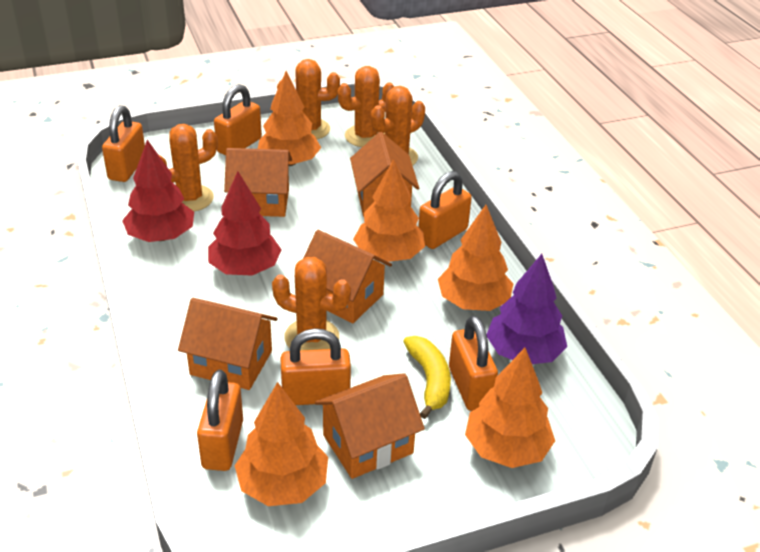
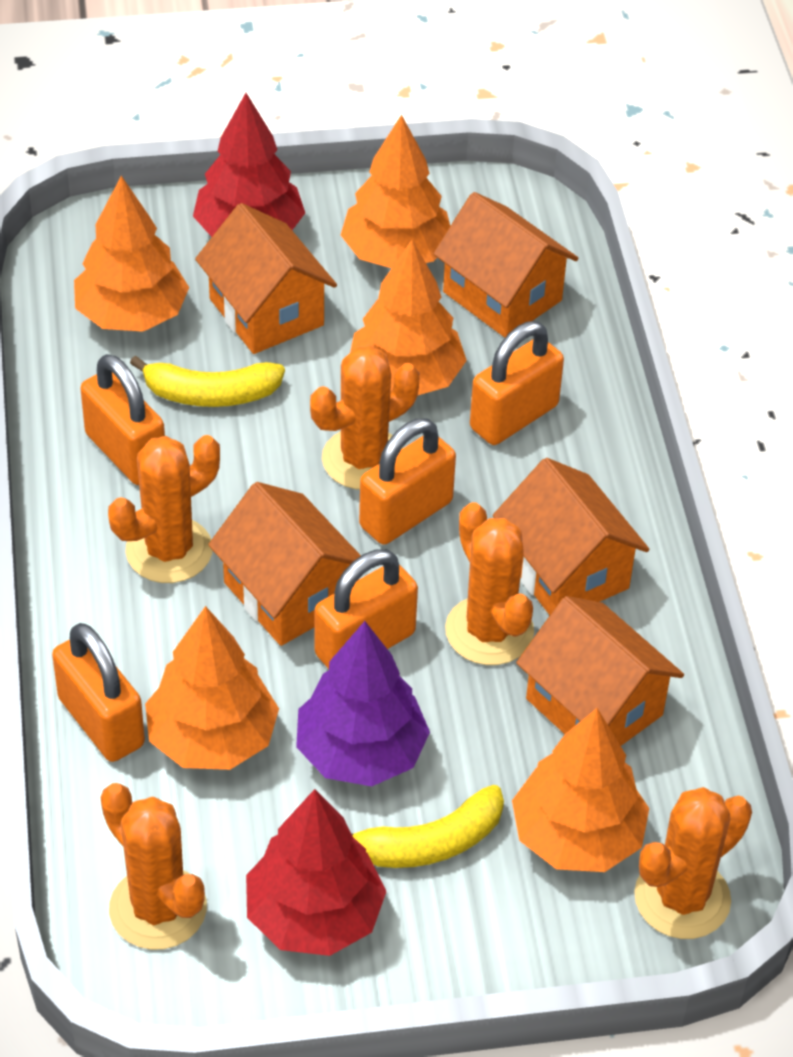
orange padlock: 6 -> 5
yellow banana: 1 -> 2

